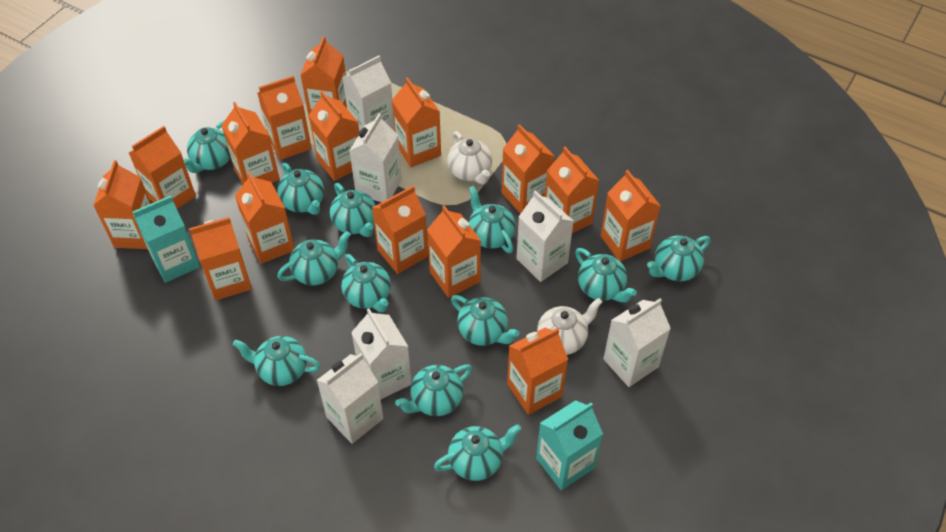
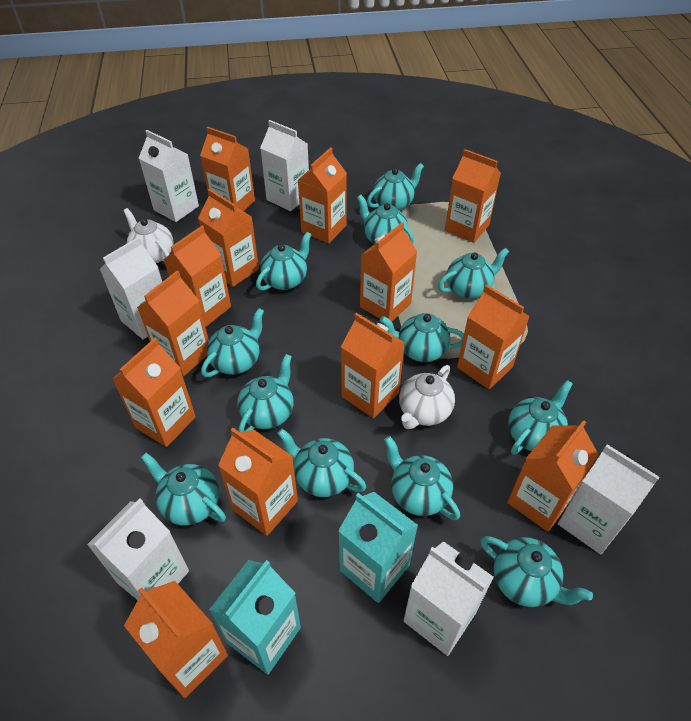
orange carton: 15 -> 13

